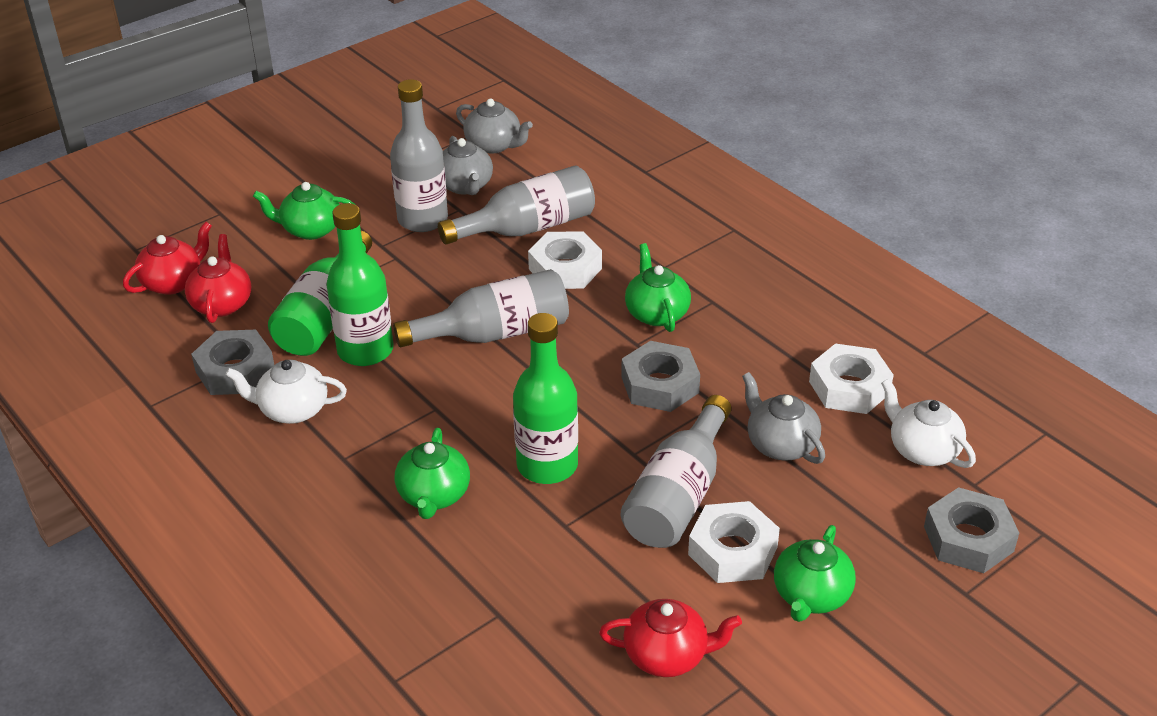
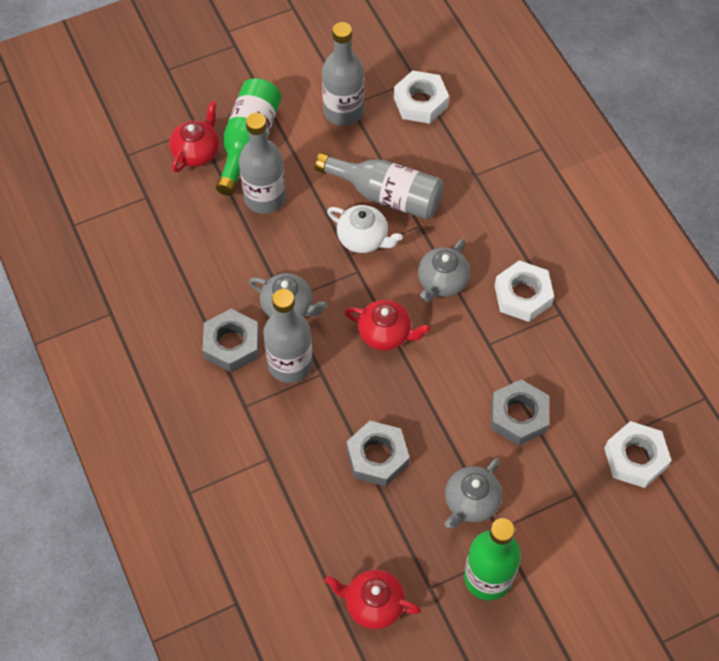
green bottle: 3 -> 2
green teapot: 4 -> 0
white teapot: 2 -> 1

